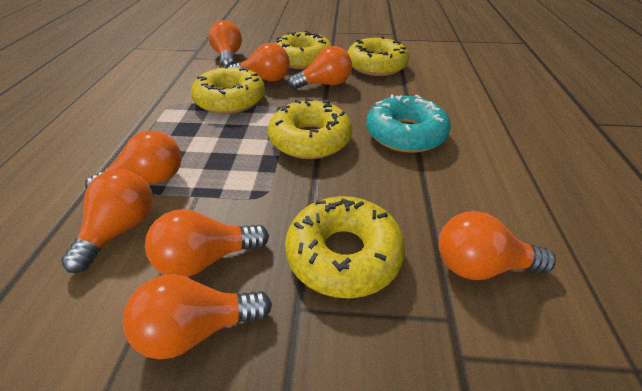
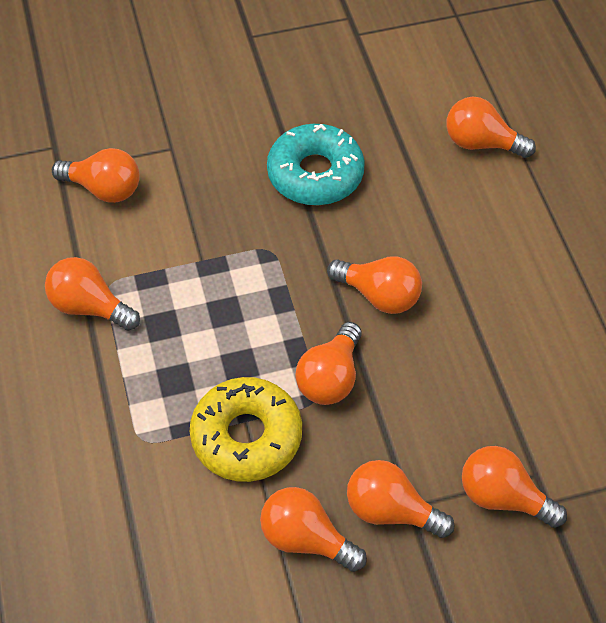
yellow donut: 5 -> 1

